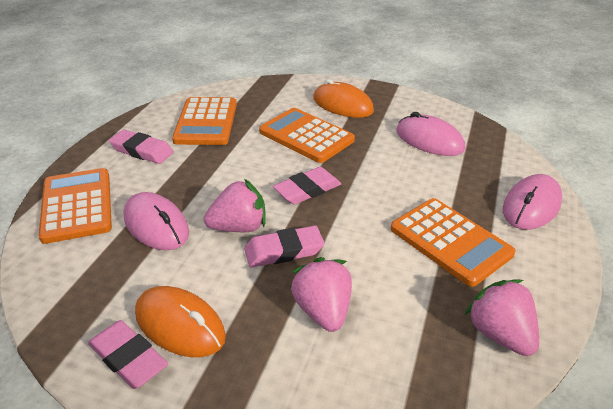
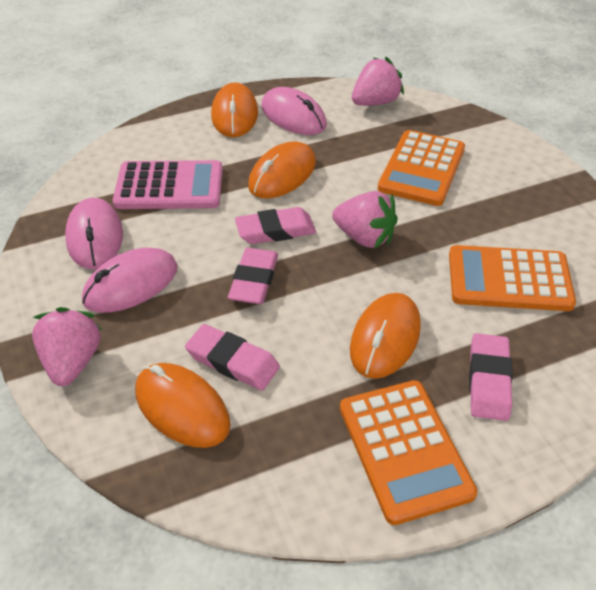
orange calculator: 4 -> 3
orange mouse: 2 -> 4
pink calculator: 0 -> 1

